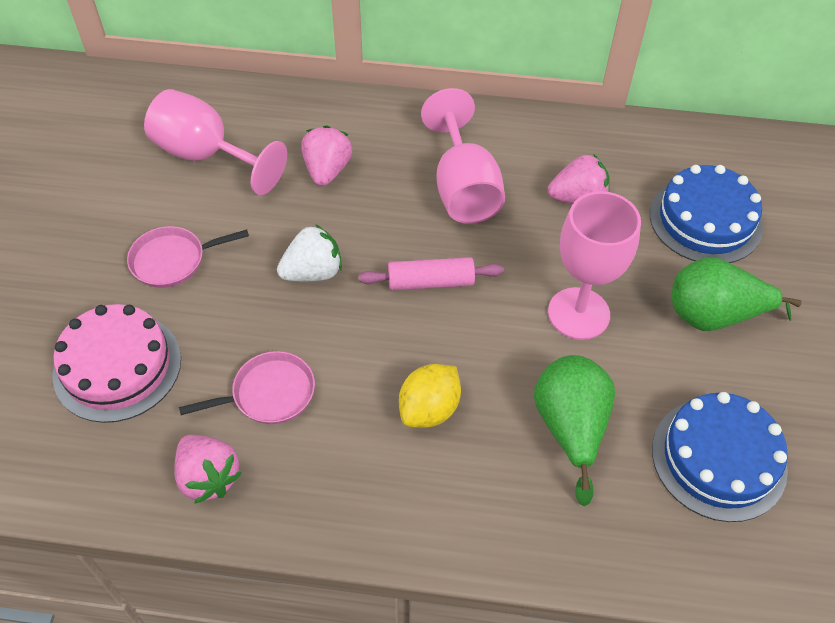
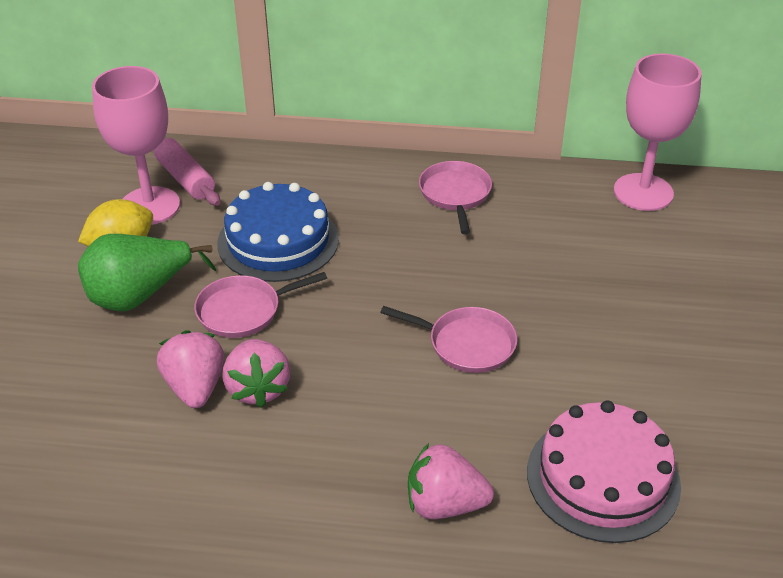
blue cake: 2 -> 1
green pear: 2 -> 1
pink goblet: 3 -> 2
pink pan: 2 -> 3
white strawberry: 1 -> 0

